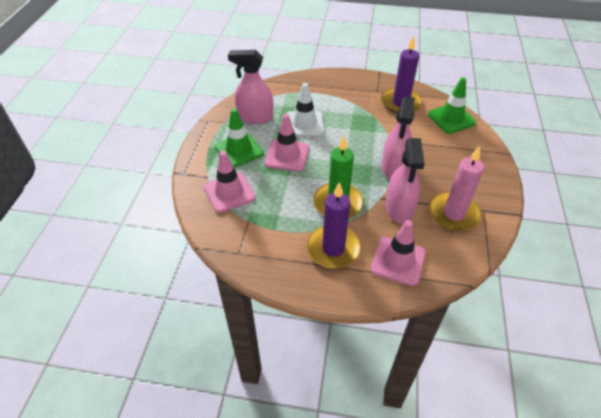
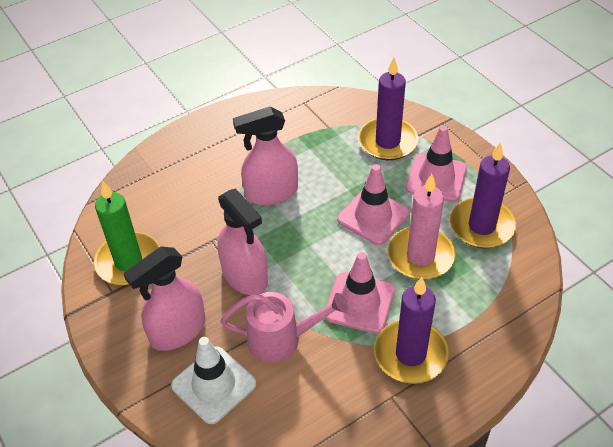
green traffic cone: 2 -> 0
pink watering can: 0 -> 1
purple candle: 2 -> 3

